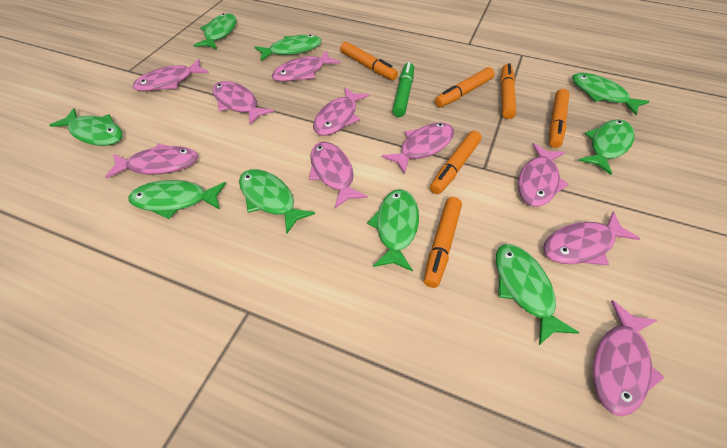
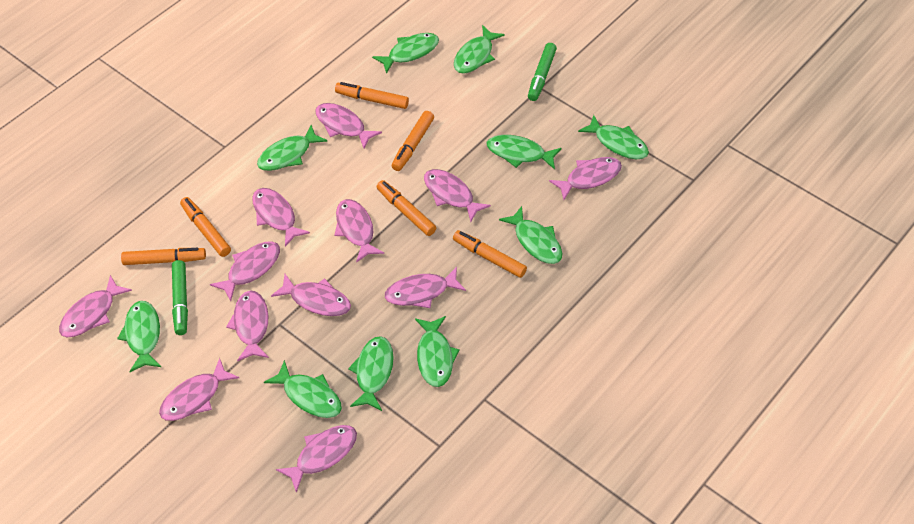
green fish: 9 -> 10
green marker: 1 -> 2
pink fish: 10 -> 12

